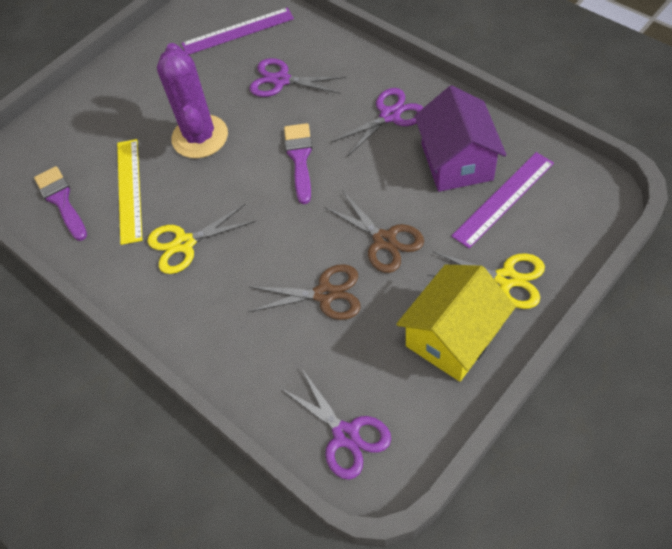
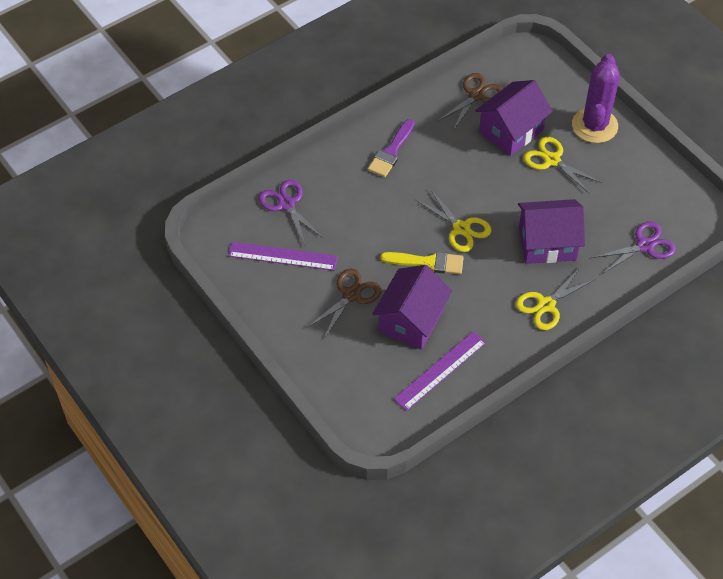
purple brush: 2 -> 1
purple house: 1 -> 3
purple scissors: 3 -> 2
yellow brush: 0 -> 1
yellow house: 1 -> 0
yellow ruler: 1 -> 0
yellow scissors: 2 -> 3

